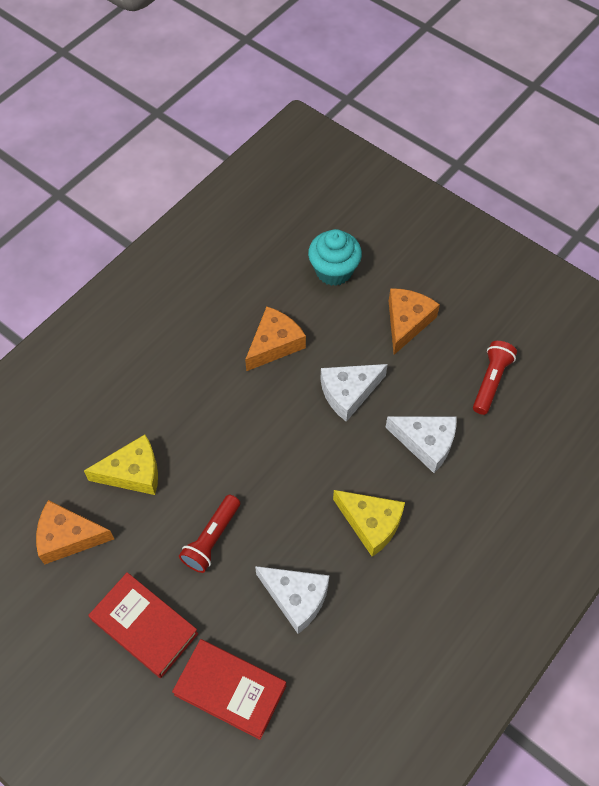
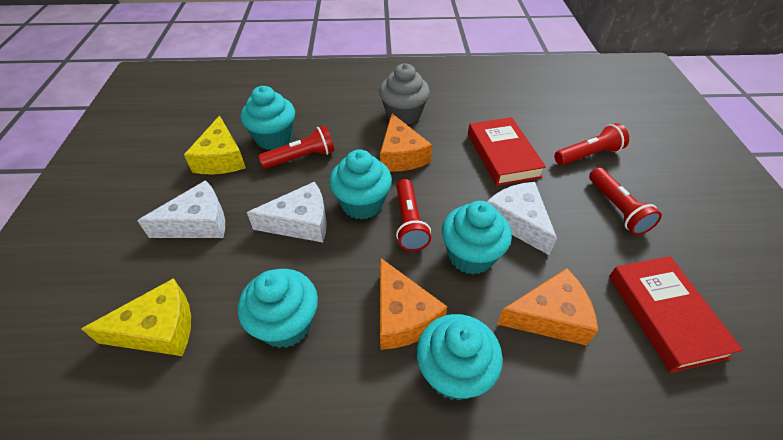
grey cupcake: 0 -> 1
red flashlight: 2 -> 4
turquoise cupcake: 1 -> 5

